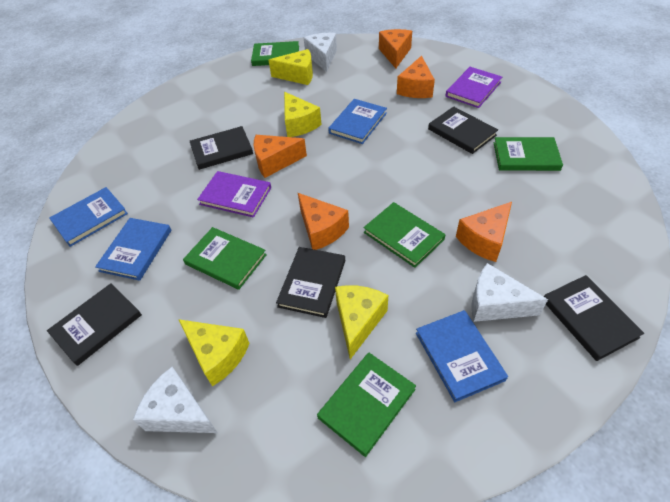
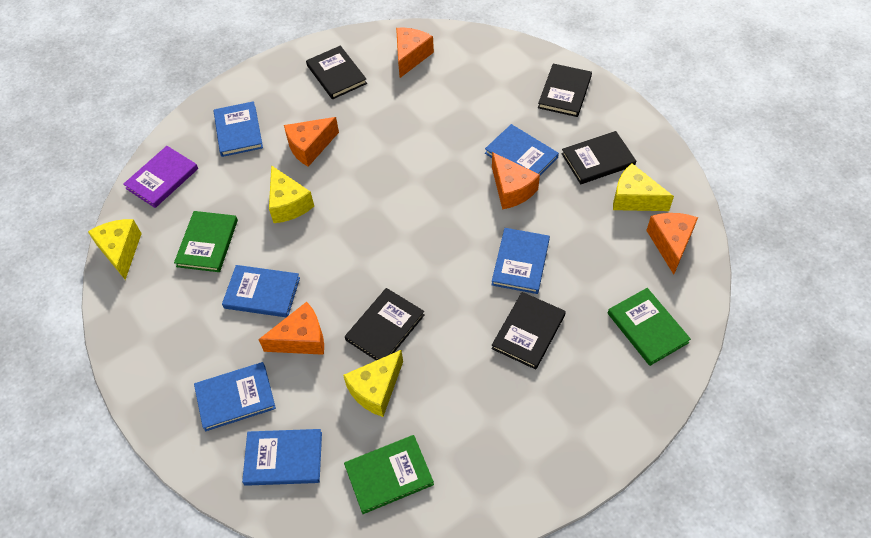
blue book: 4 -> 6
green book: 5 -> 3
purple book: 2 -> 1
white cheese: 3 -> 0

